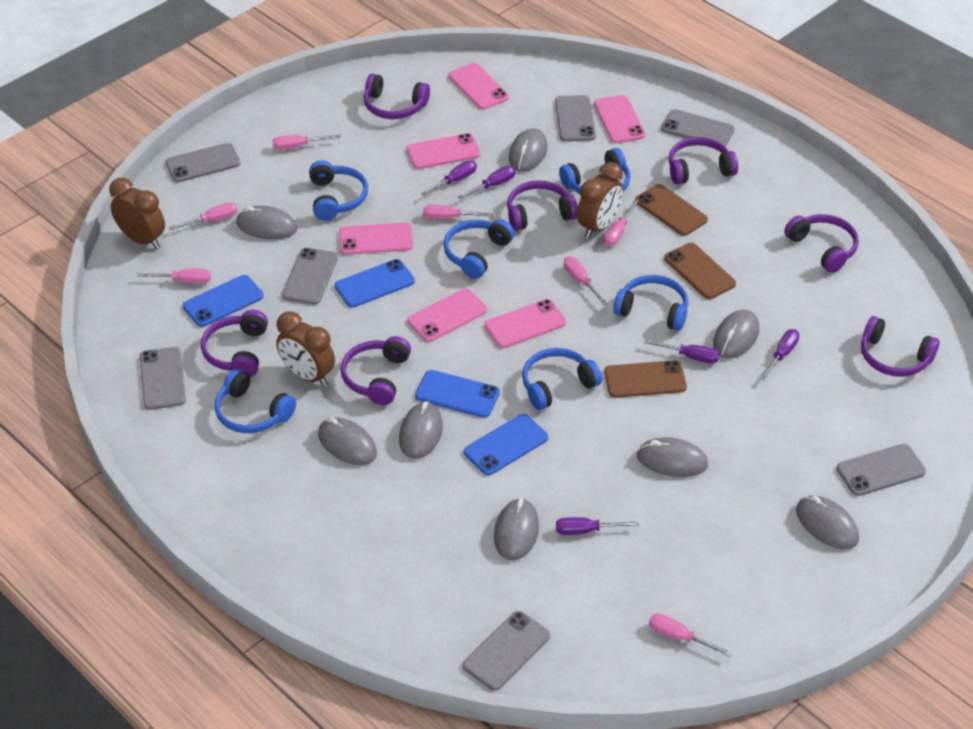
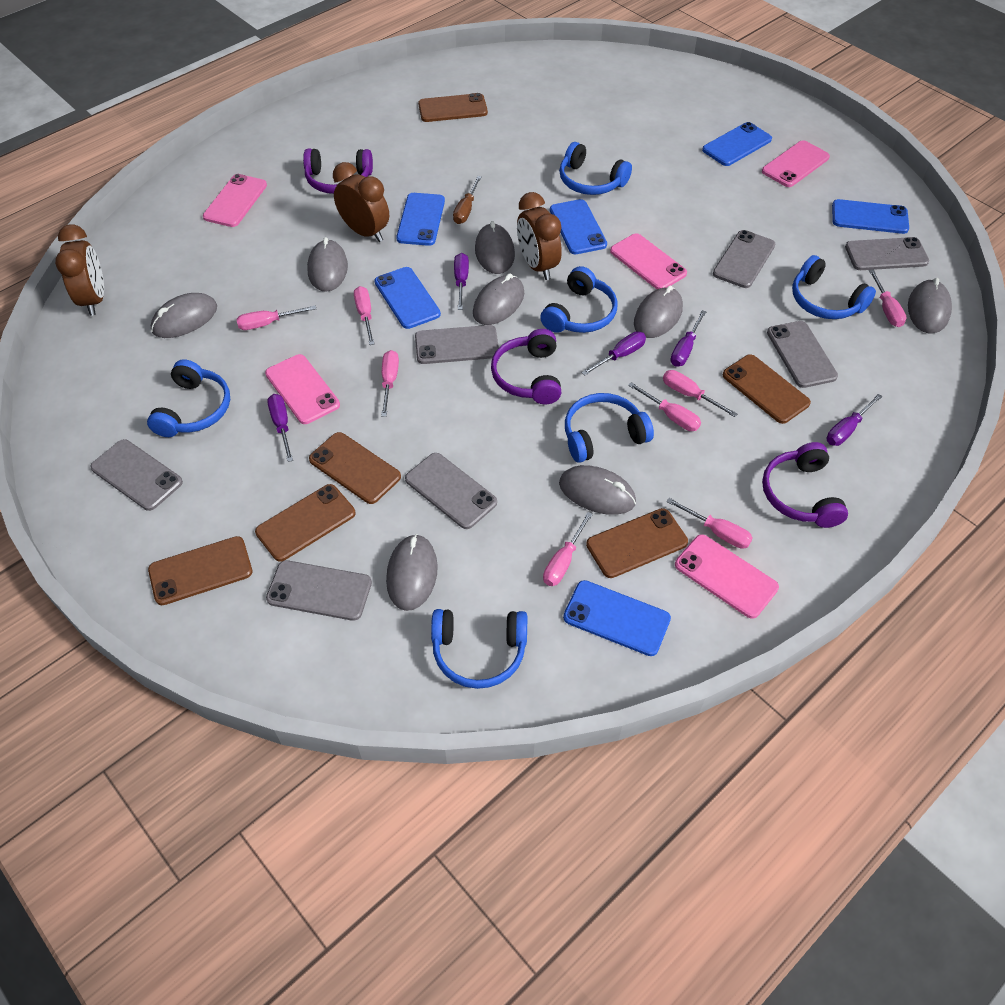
blue phone: 4 -> 6
brown phone: 3 -> 6
brown screwdriver: 0 -> 1
pink phone: 6 -> 5
pink screwdriver: 7 -> 8
purple headphones: 7 -> 3

